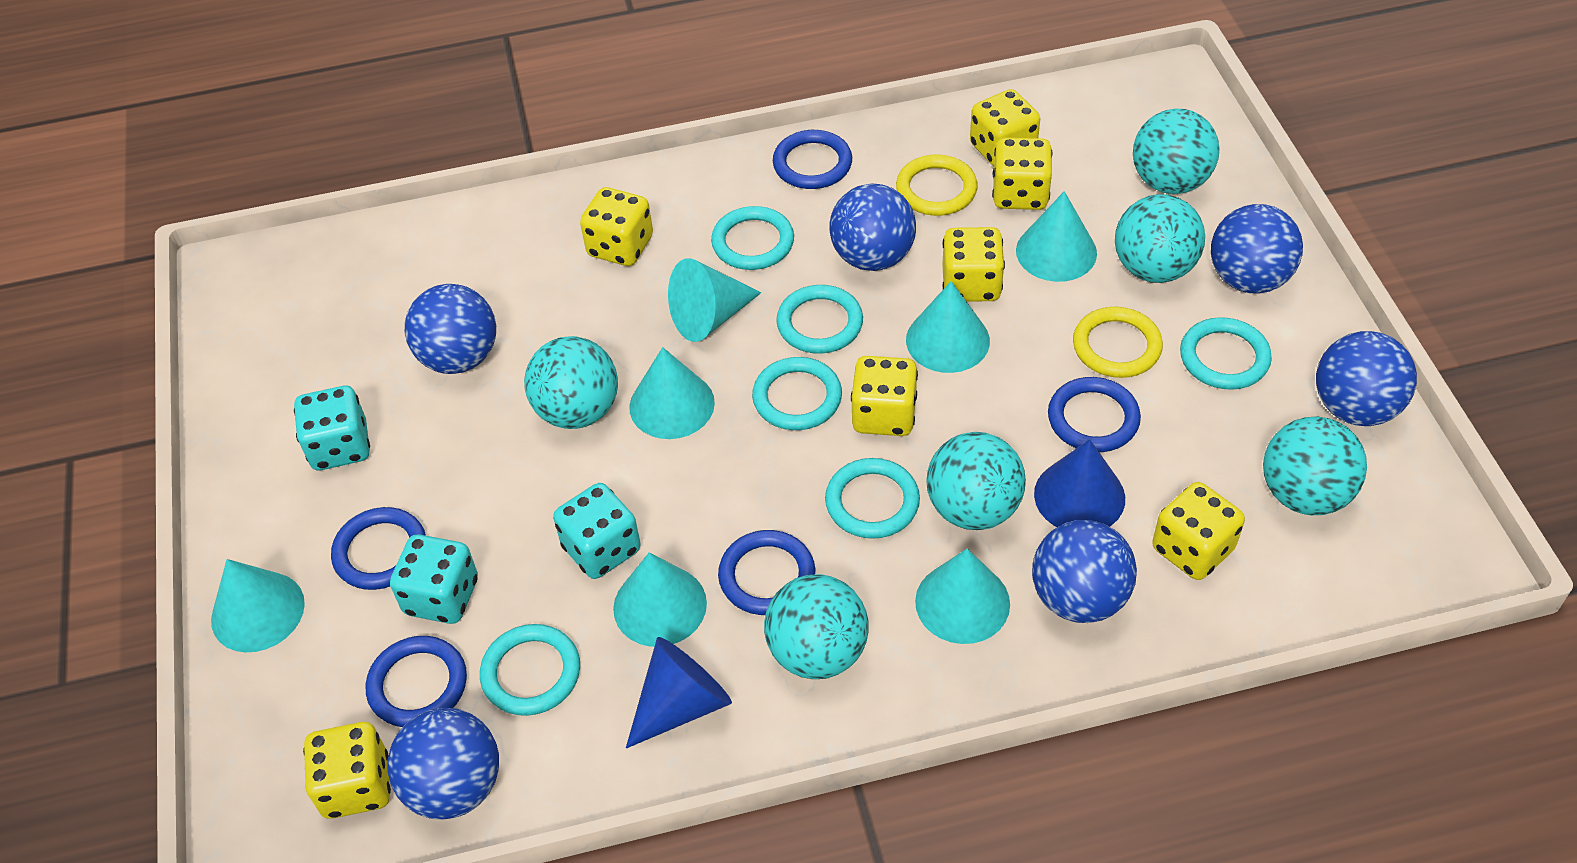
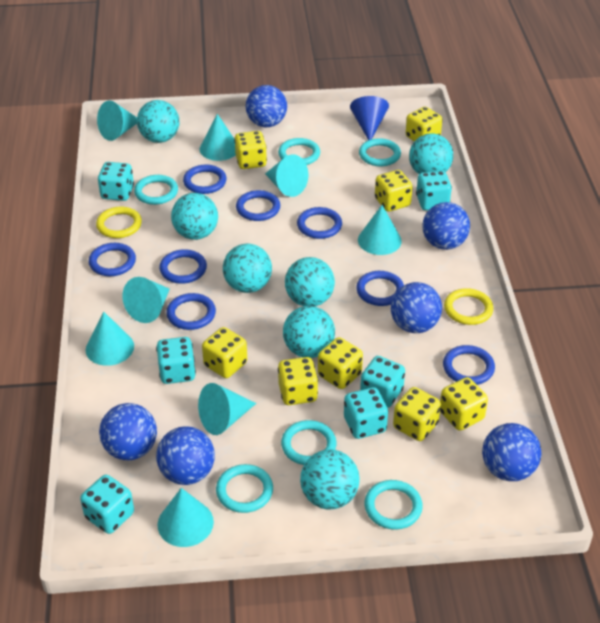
blue cone: 2 -> 1
blue ring: 5 -> 8
turquoise ball: 6 -> 7
turquoise cone: 7 -> 8
turquoise dice: 3 -> 6
yellow dice: 7 -> 8

